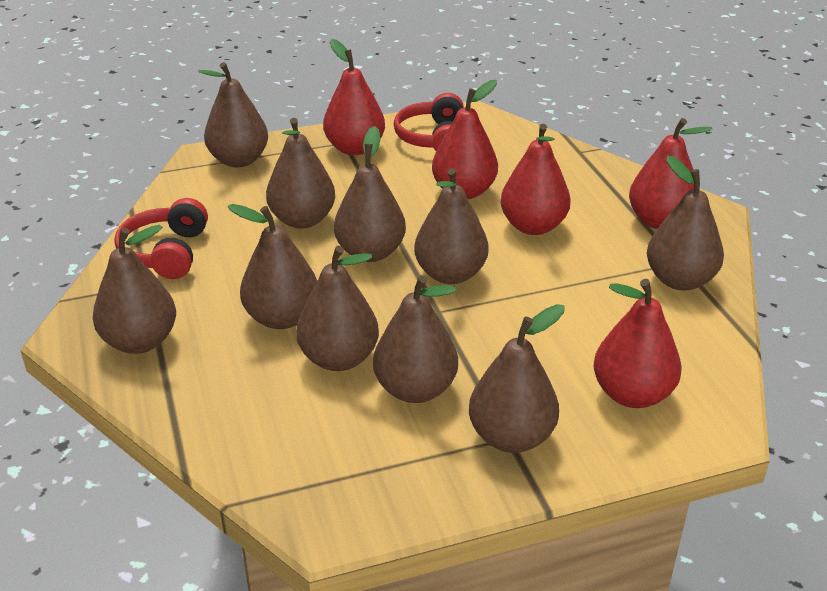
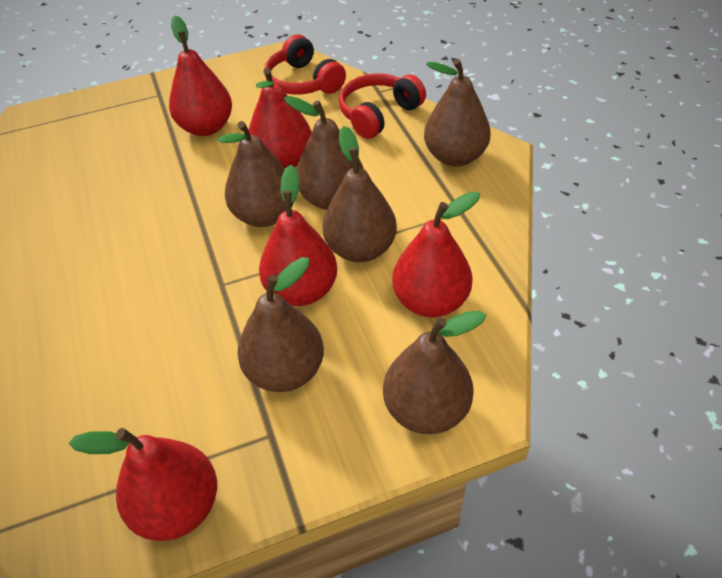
brown pear: 10 -> 6

